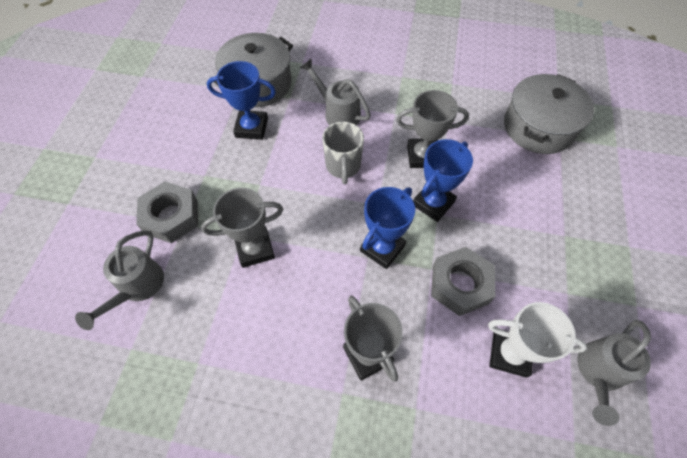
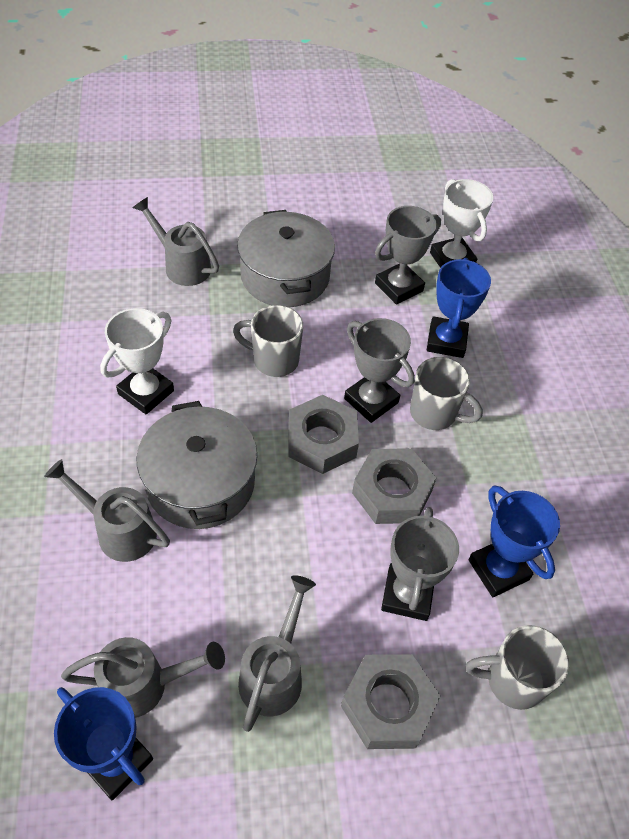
grey mug: 1 -> 3
grey nut: 2 -> 3
grey watering can: 3 -> 4
white trophy: 1 -> 2

